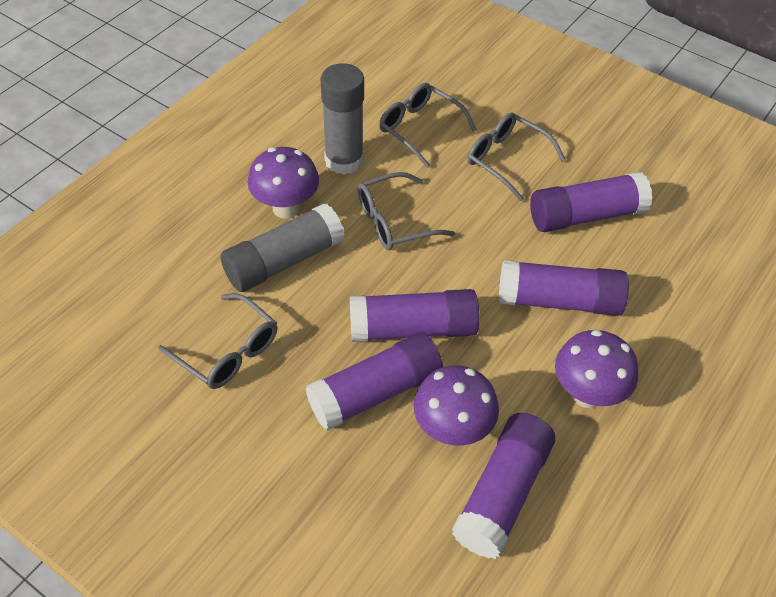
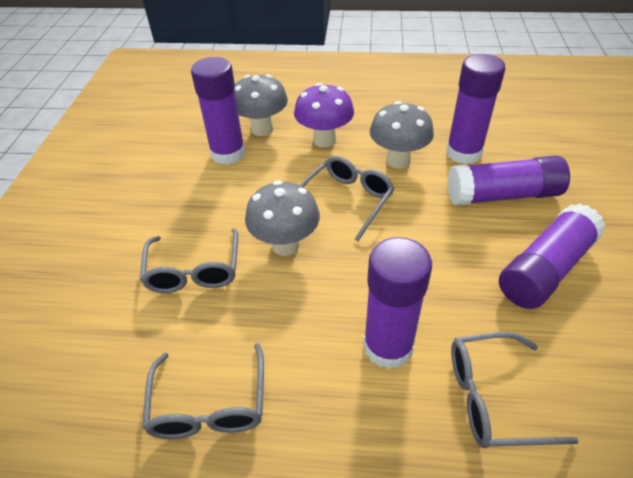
grey glue stick: 2 -> 0
grey mushroom: 0 -> 3
purple mushroom: 3 -> 1

